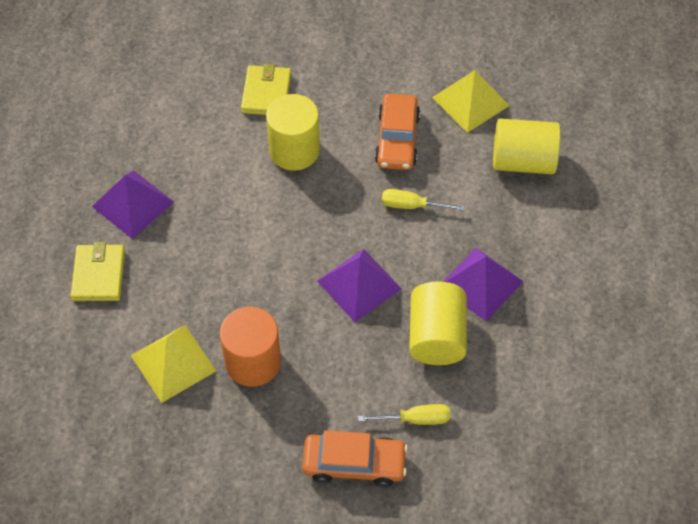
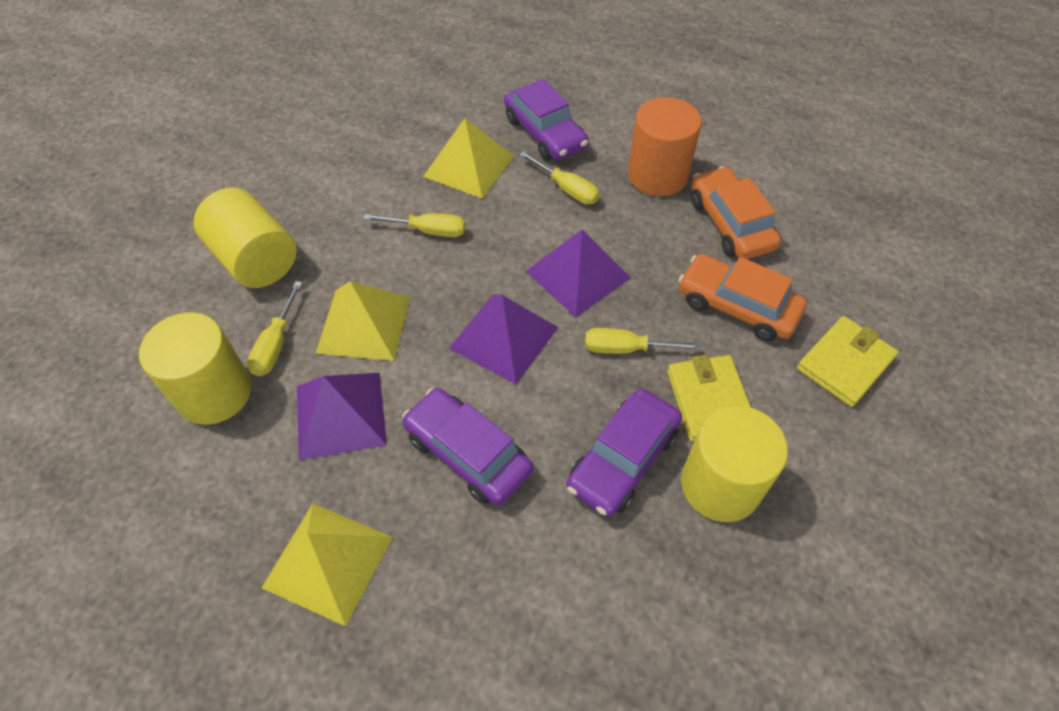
purple car: 0 -> 3
yellow pyramid: 2 -> 3
yellow screwdriver: 2 -> 4

